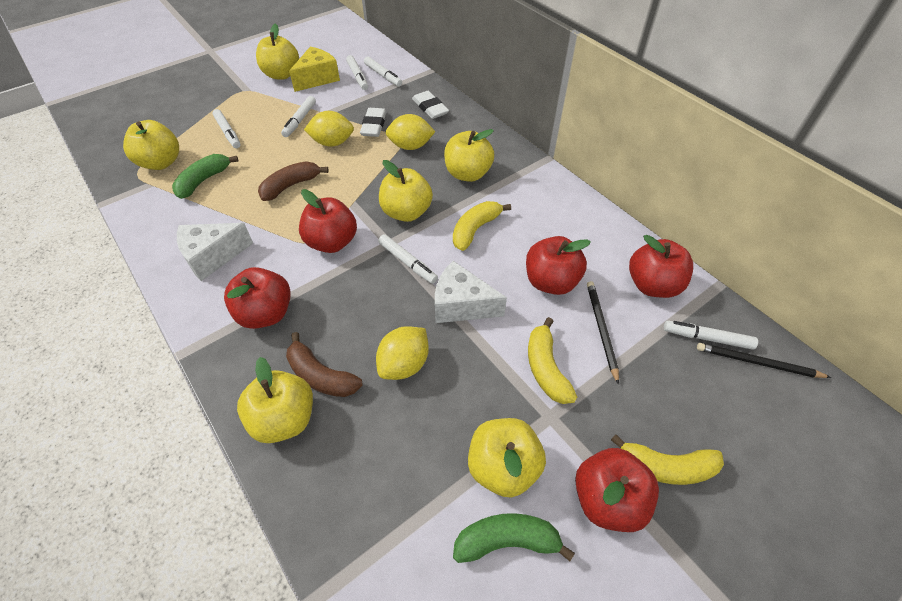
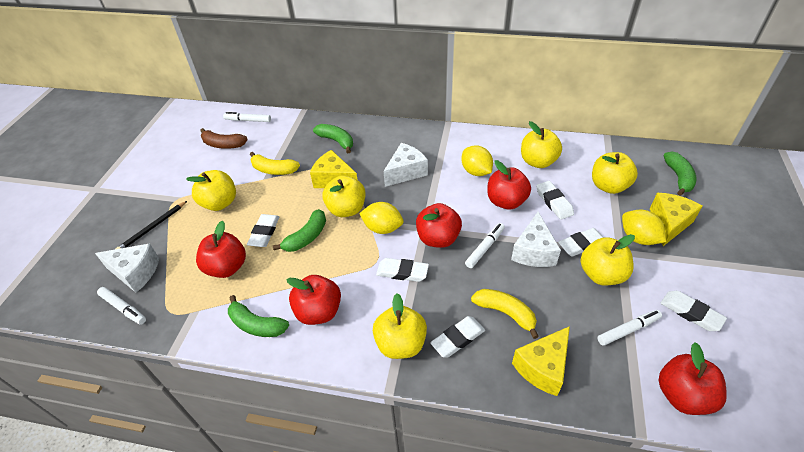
black pencil: 2 -> 1
brown banana: 2 -> 1
green banana: 2 -> 4
white cheese: 2 -> 3
white eraser: 2 -> 6
white marker: 6 -> 4
yellow banana: 3 -> 2
yellow cheese: 1 -> 3

